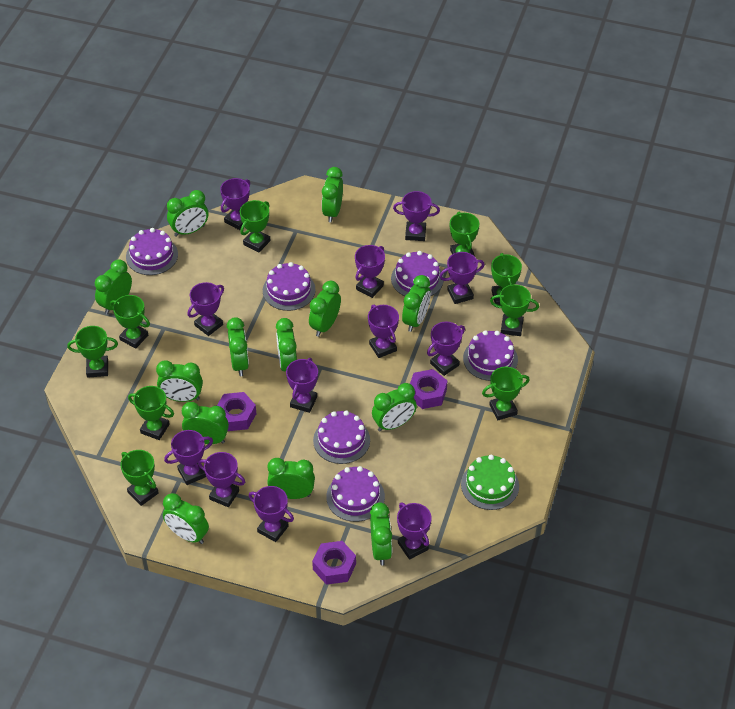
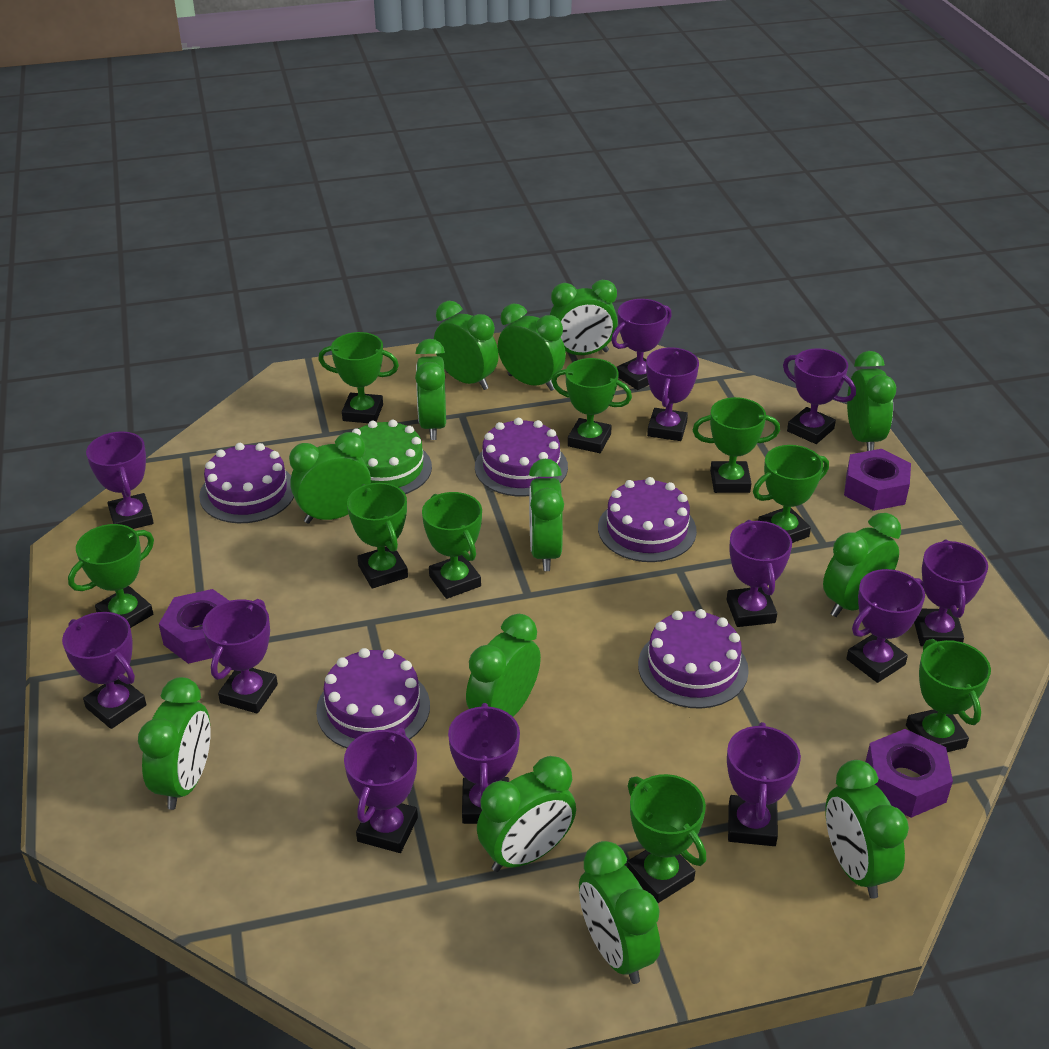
purple cake: 6 -> 5

